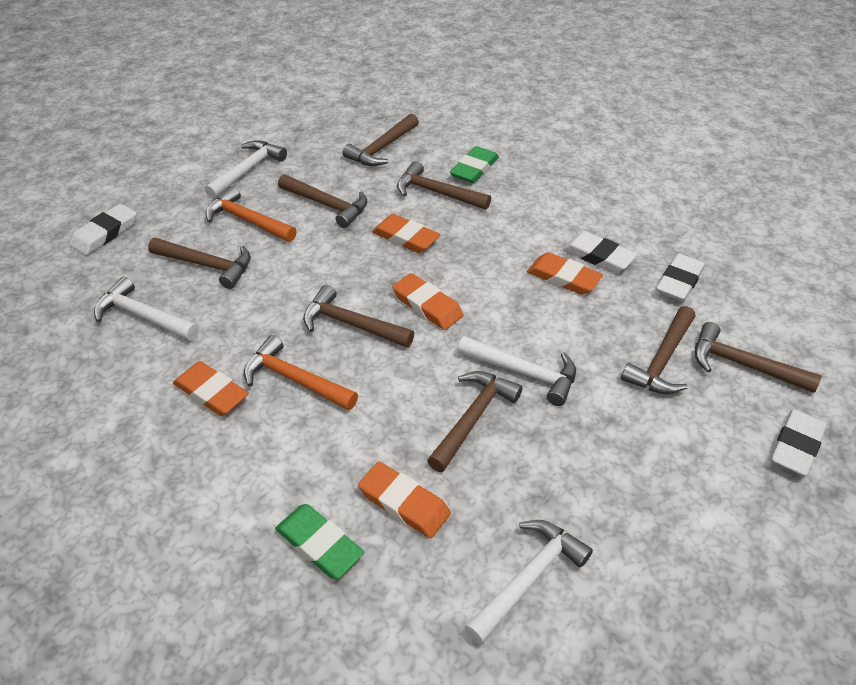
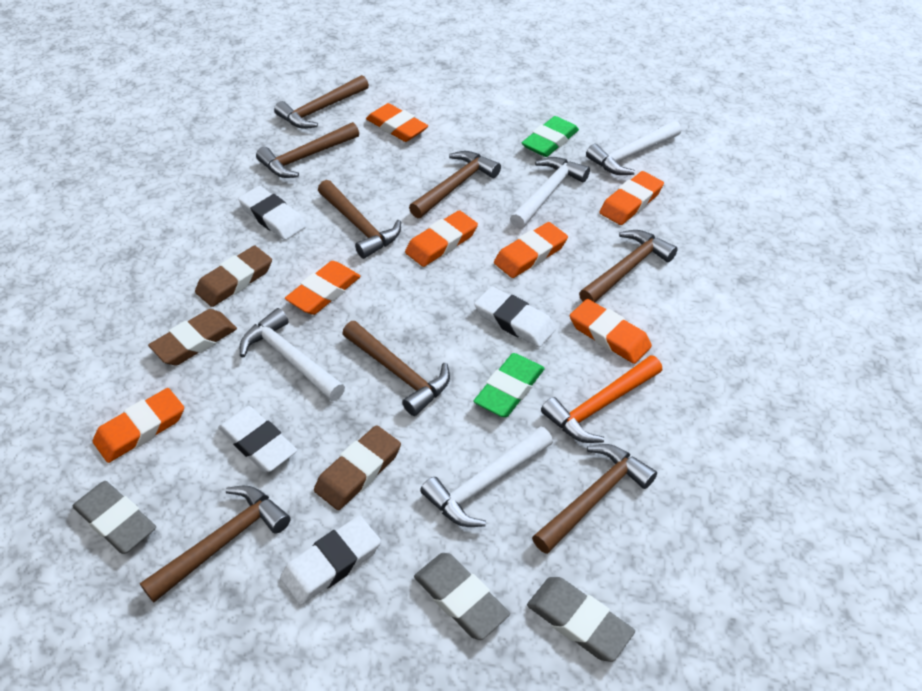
brown eraser: 0 -> 3
grey eraser: 0 -> 3
orange eraser: 5 -> 7
orange hammer: 2 -> 1

